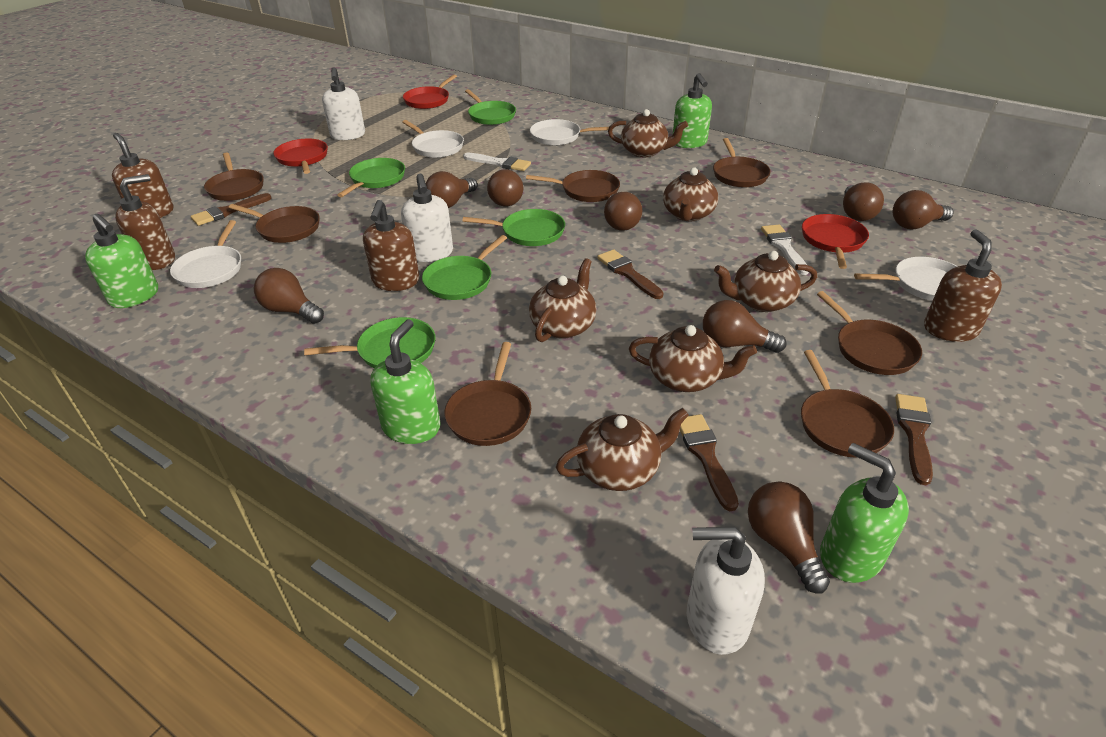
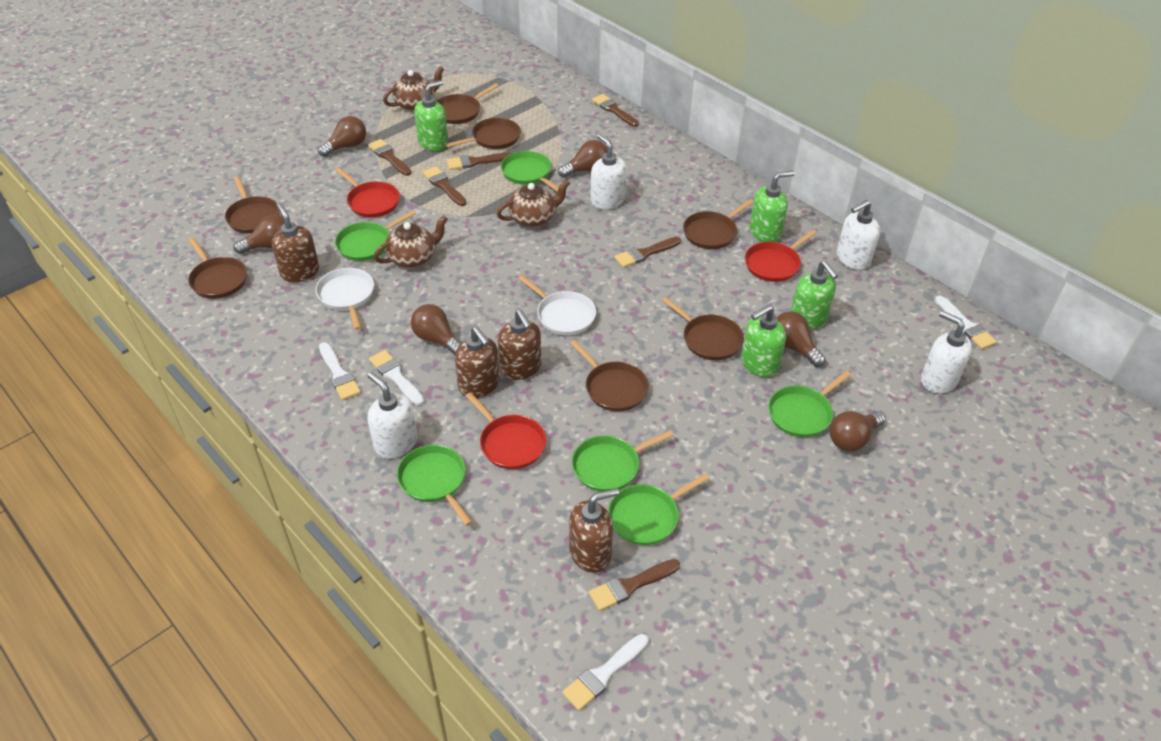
brown brush: 4 -> 6
brown light bulb: 8 -> 6
brown teapot: 6 -> 3
green pan: 5 -> 6
white brush: 2 -> 4
white pan: 4 -> 2
white soap dispenser: 3 -> 4

